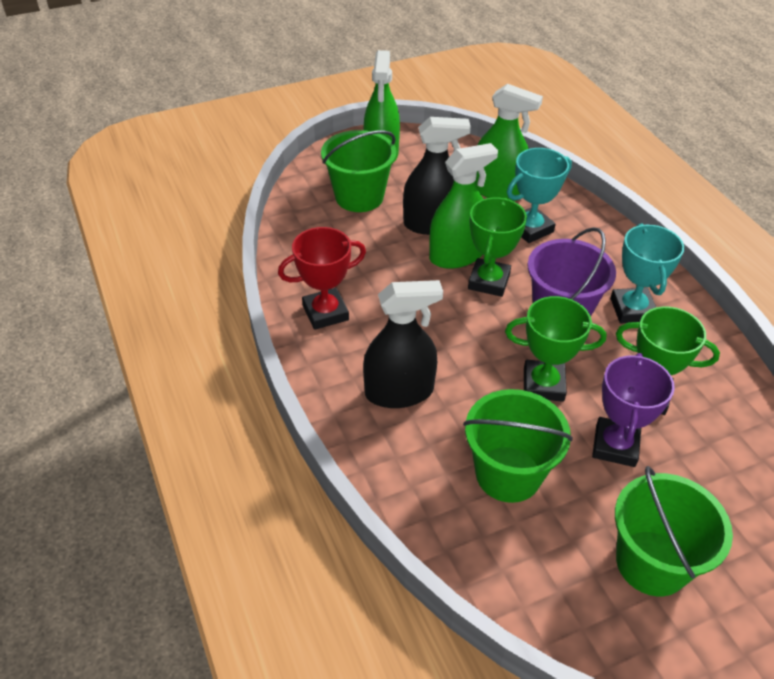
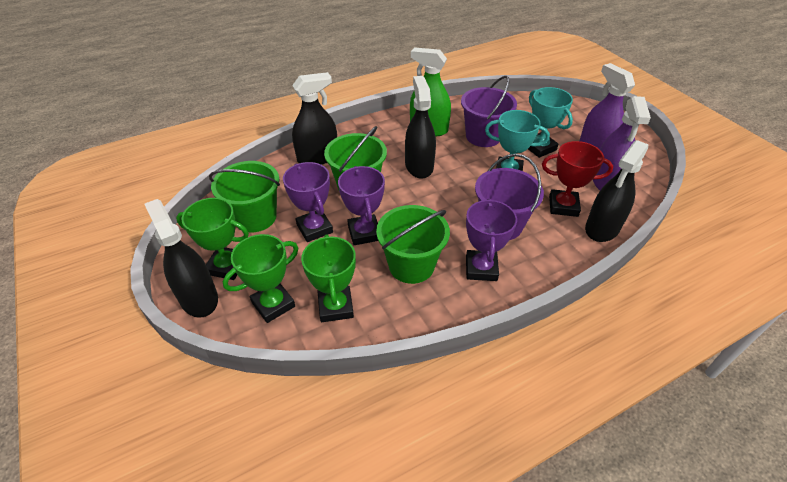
black spray bottle: 2 -> 4
green spray bottle: 3 -> 1
purple bucket: 1 -> 2
purple spray bottle: 0 -> 2
purple trophy: 1 -> 3

